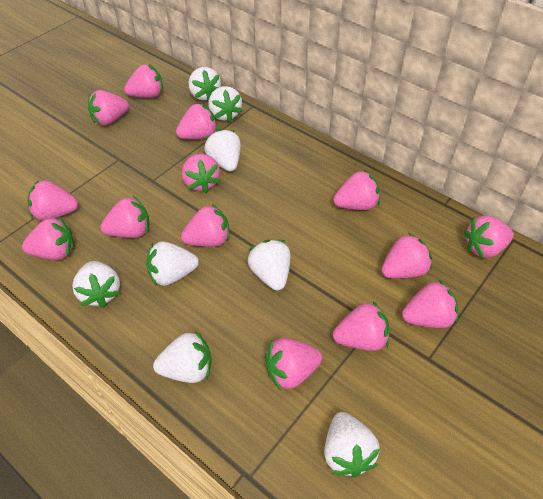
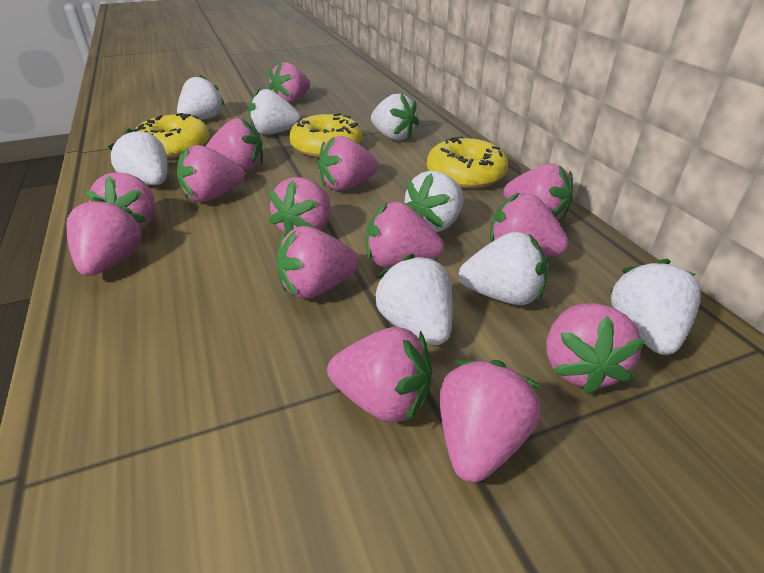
yellow donut: 0 -> 3

